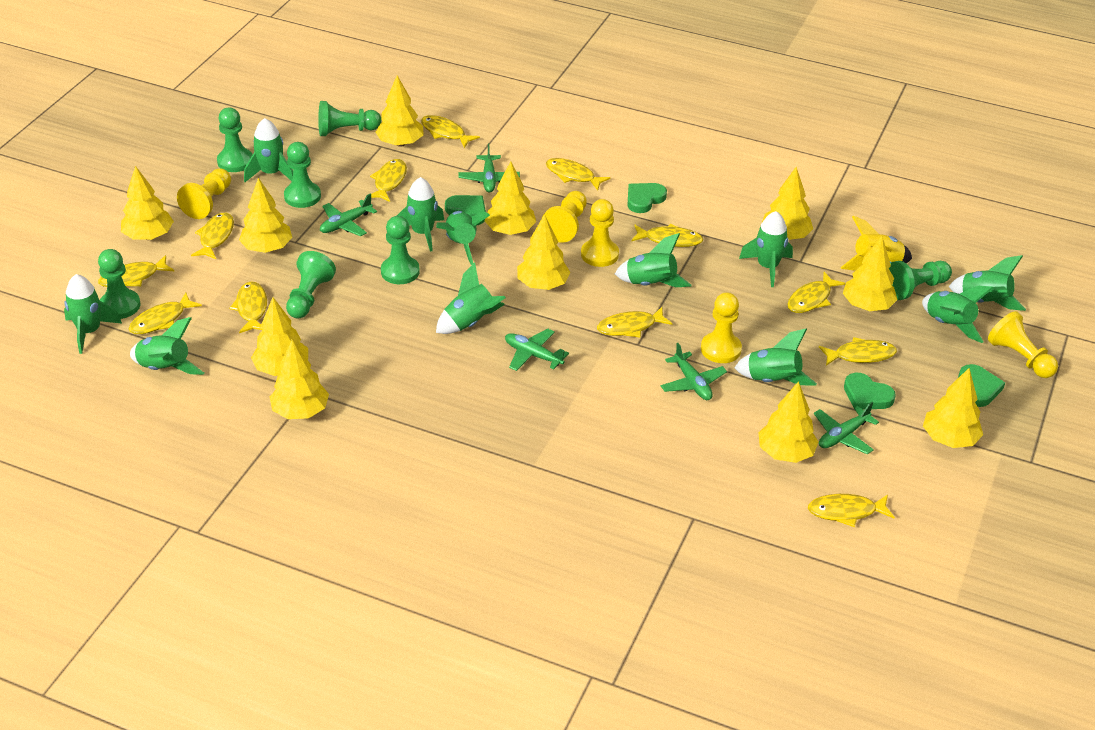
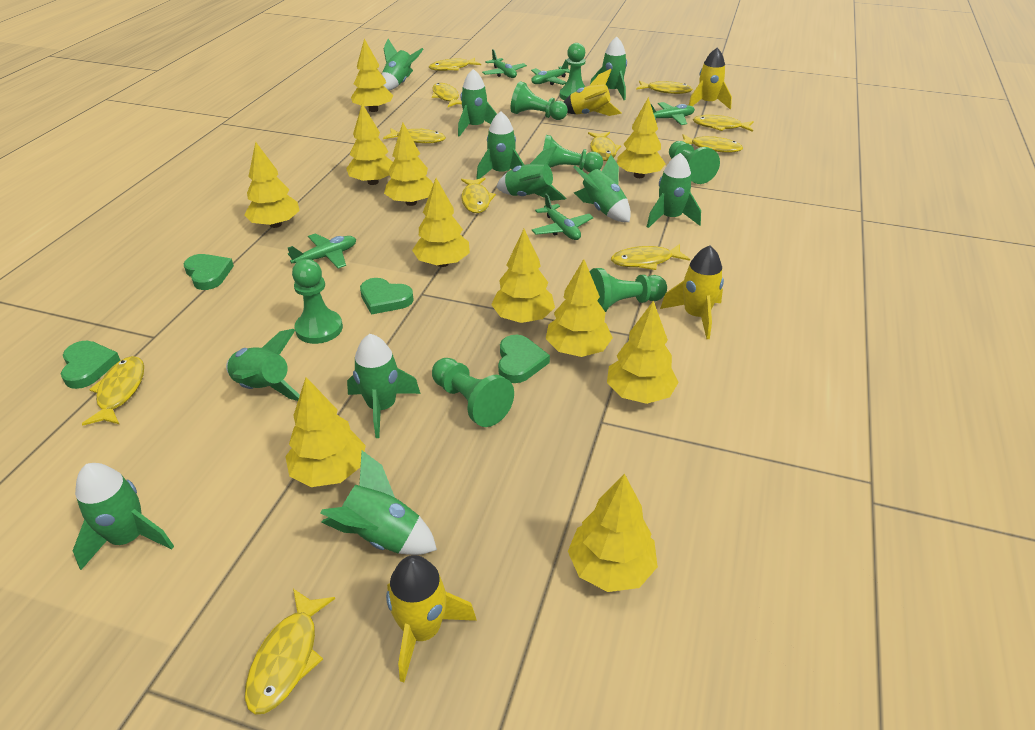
yellow fish: 12 -> 11
yellow pawn: 5 -> 0
yellow rocket: 1 -> 4

